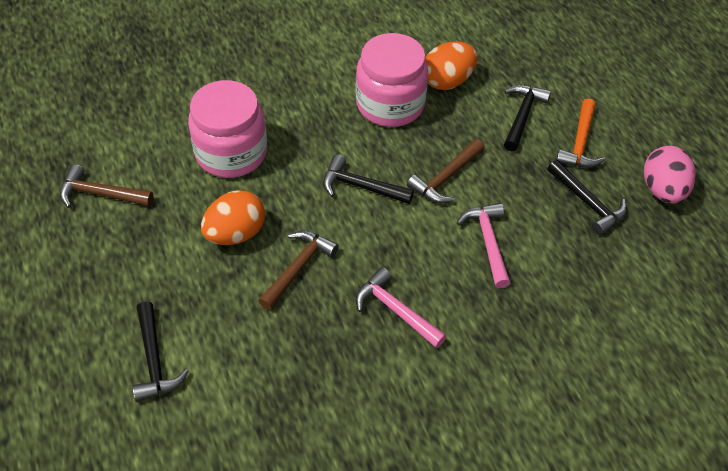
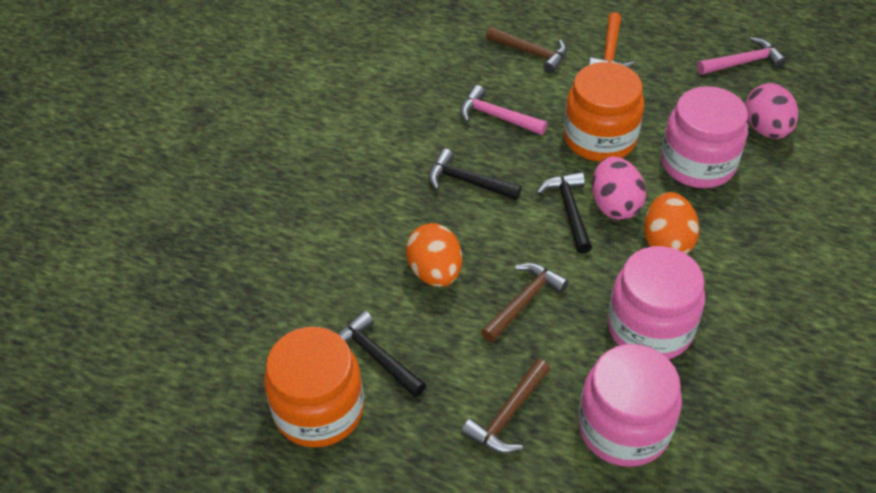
black hammer: 4 -> 3
orange jar: 0 -> 2
pink egg: 1 -> 2
pink jar: 2 -> 3

